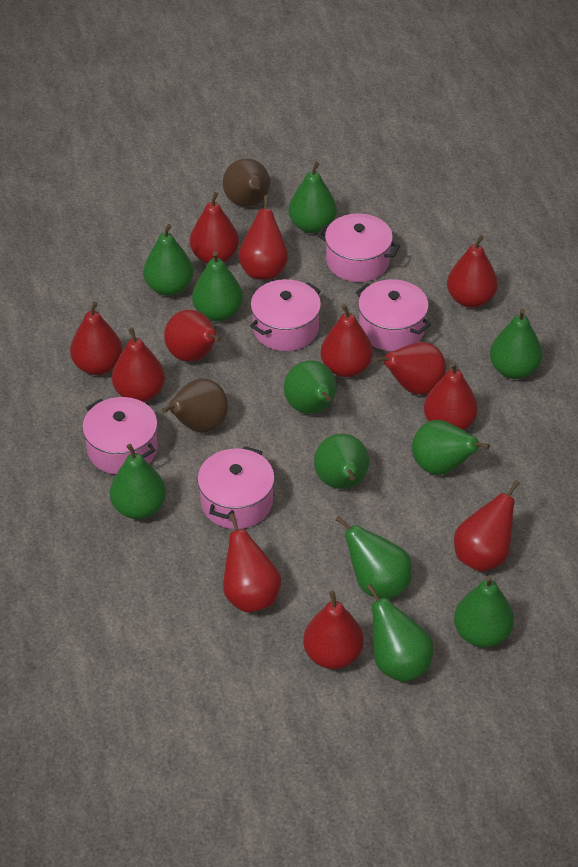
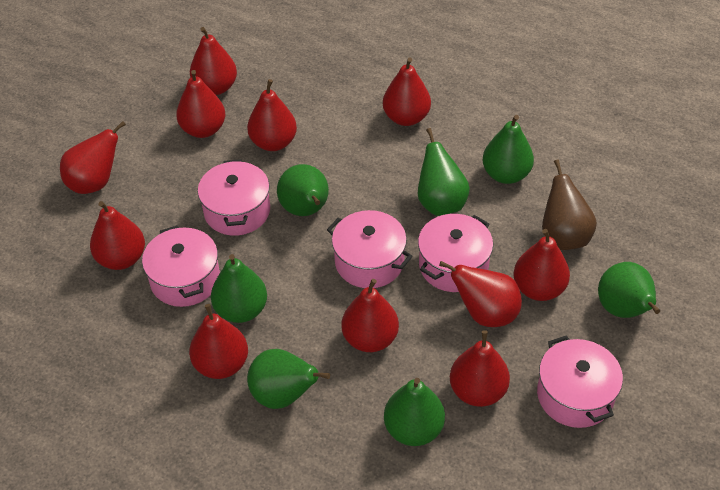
brown pear: 2 -> 1
green pear: 11 -> 7
red pear: 12 -> 11

